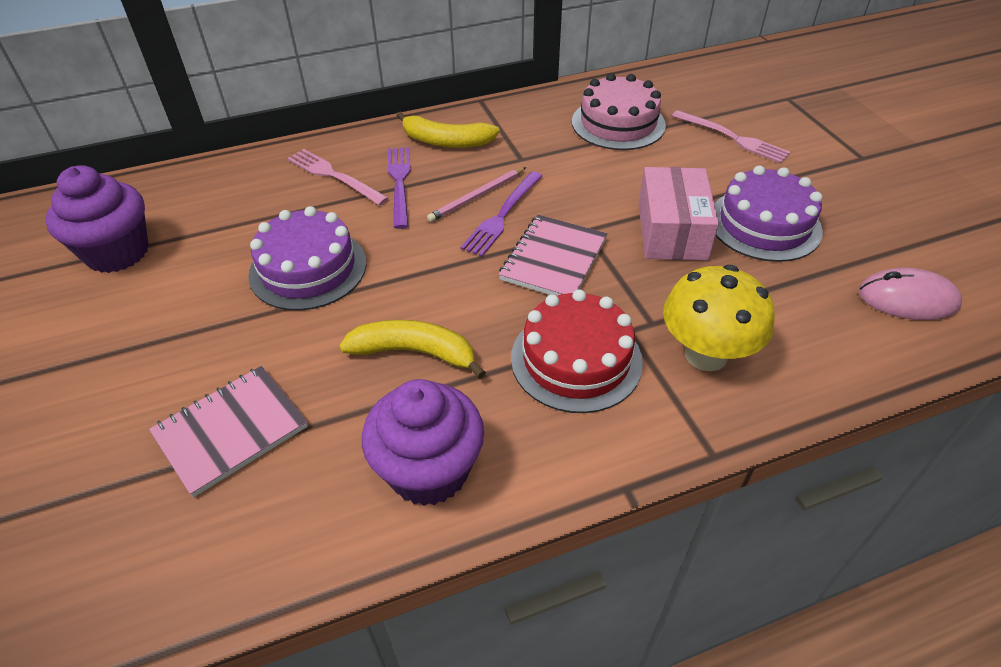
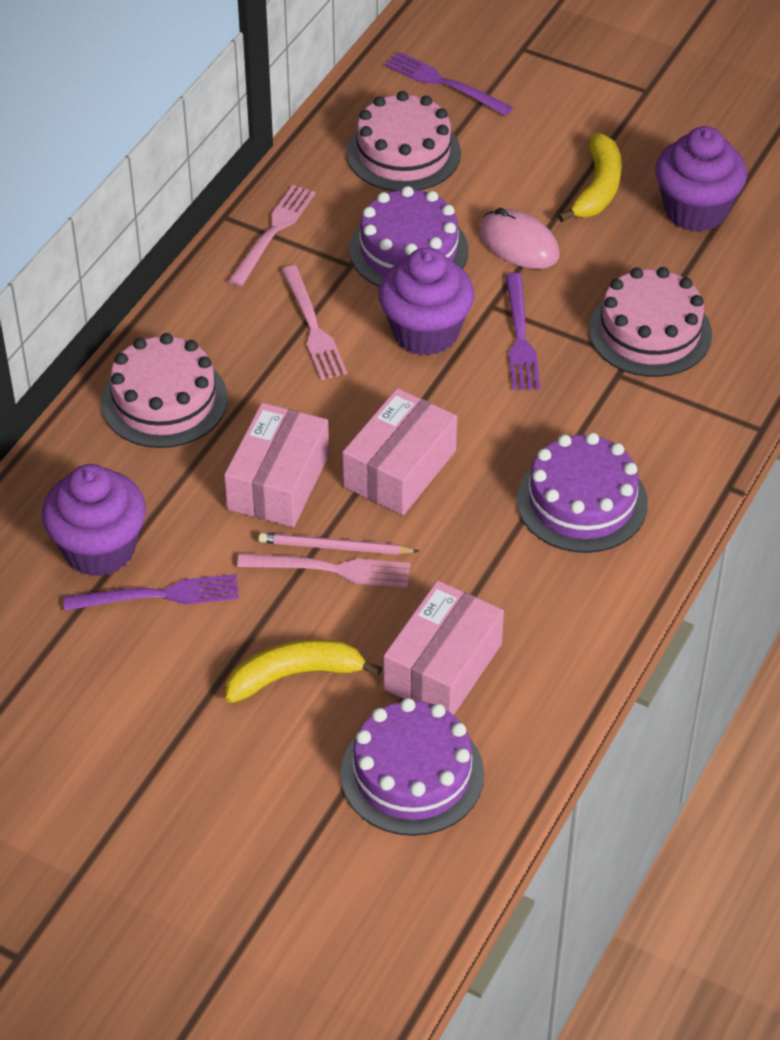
pink box: 1 -> 3
pink cake: 1 -> 3
pink fork: 2 -> 3
pink notebook: 2 -> 0
purple cake: 2 -> 3
purple cupcake: 2 -> 3
purple fork: 2 -> 3
red cake: 1 -> 0
yellow mushroom: 1 -> 0

